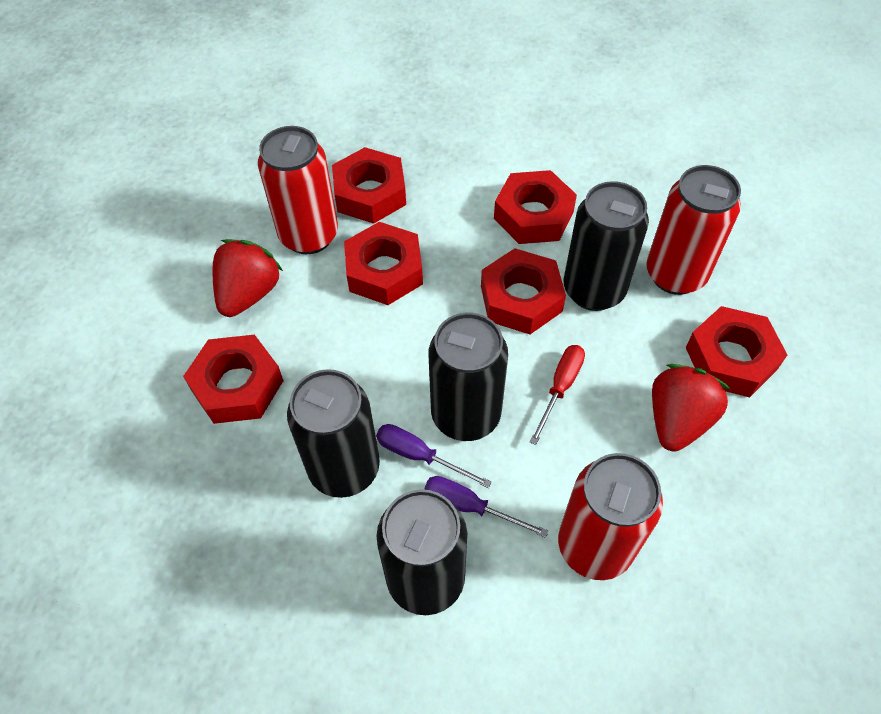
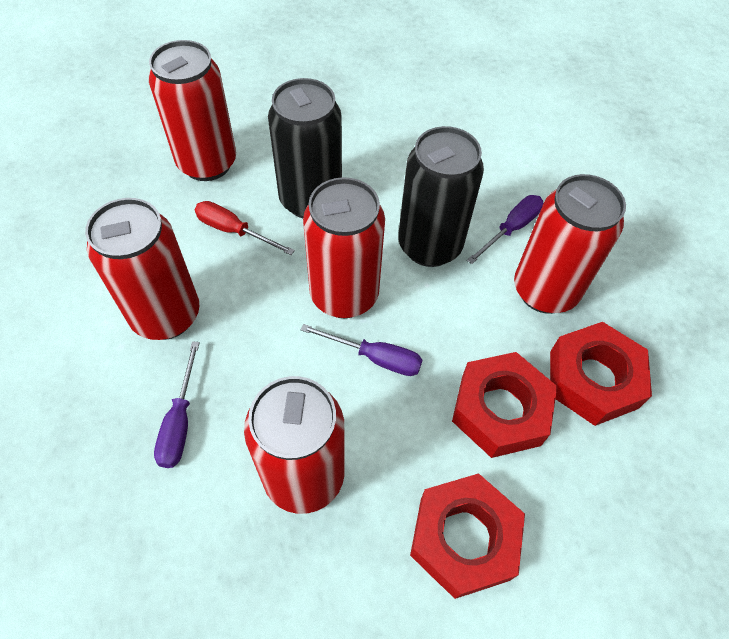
black can: 4 -> 2
purple screwdriver: 2 -> 3
red can: 3 -> 5
red nut: 6 -> 3
red strawberry: 2 -> 0

